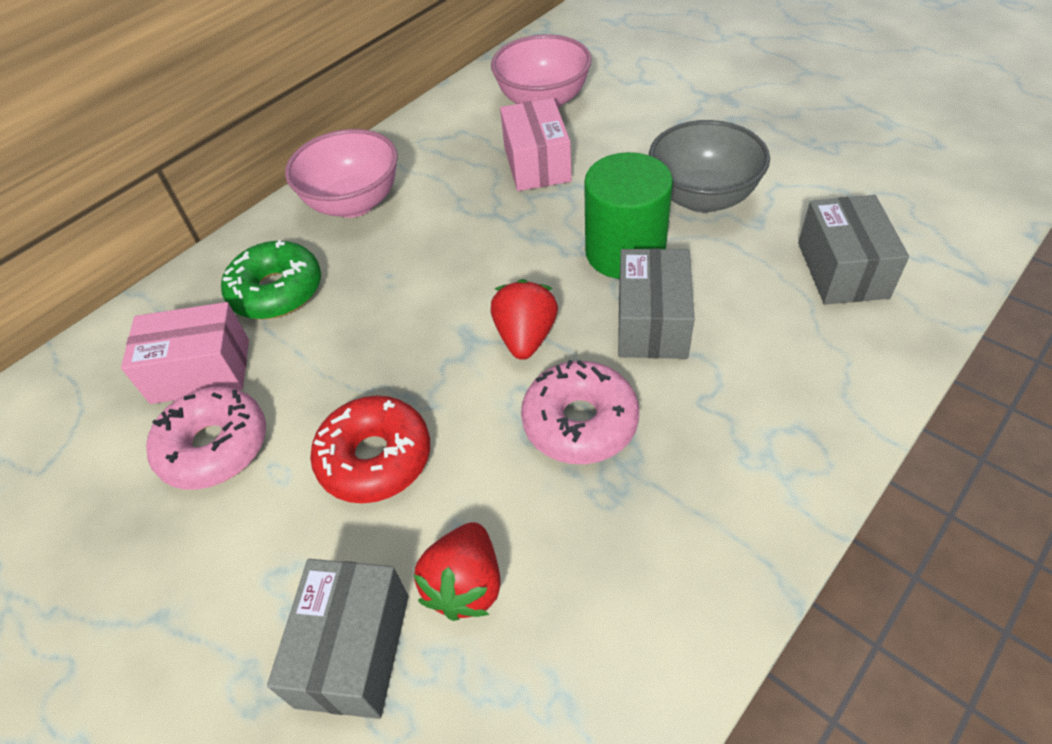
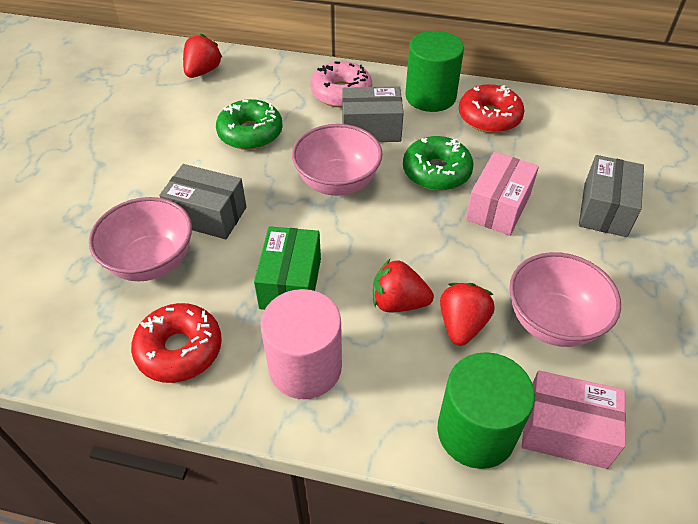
green box: 0 -> 1
green cylinder: 1 -> 2
green donut: 1 -> 2
grey bowl: 1 -> 0
pink bowl: 2 -> 3
pink cylinder: 0 -> 1
pink donut: 2 -> 1
red donut: 1 -> 2
red strawberry: 2 -> 3

